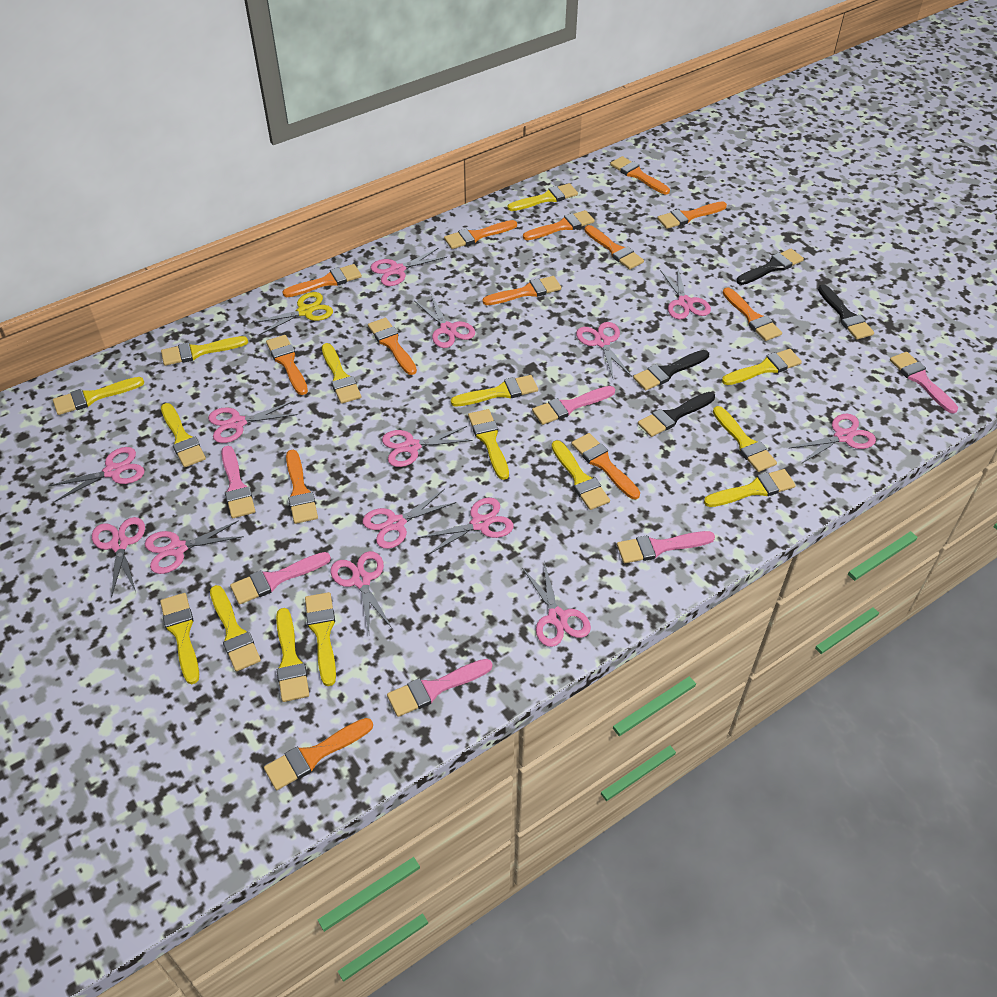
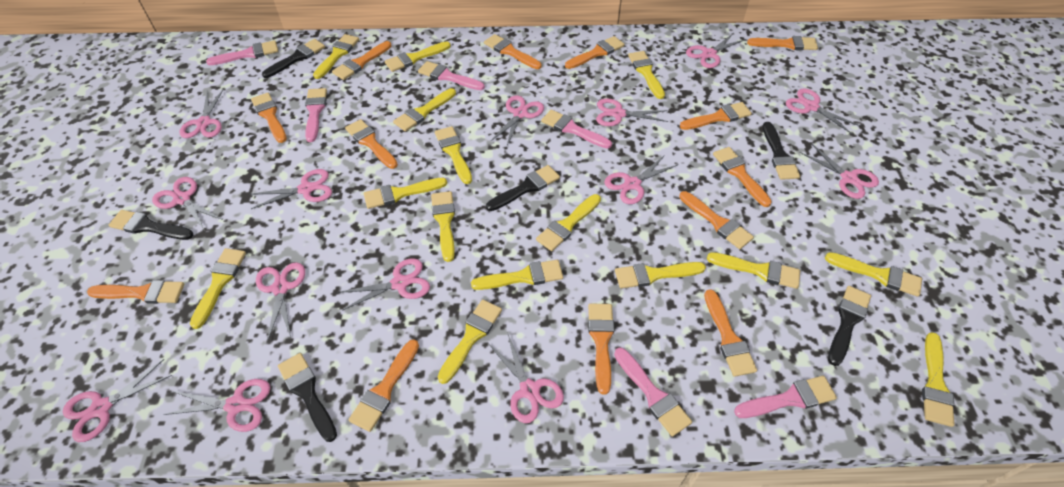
black brush: 4 -> 6
yellow scissors: 1 -> 0

